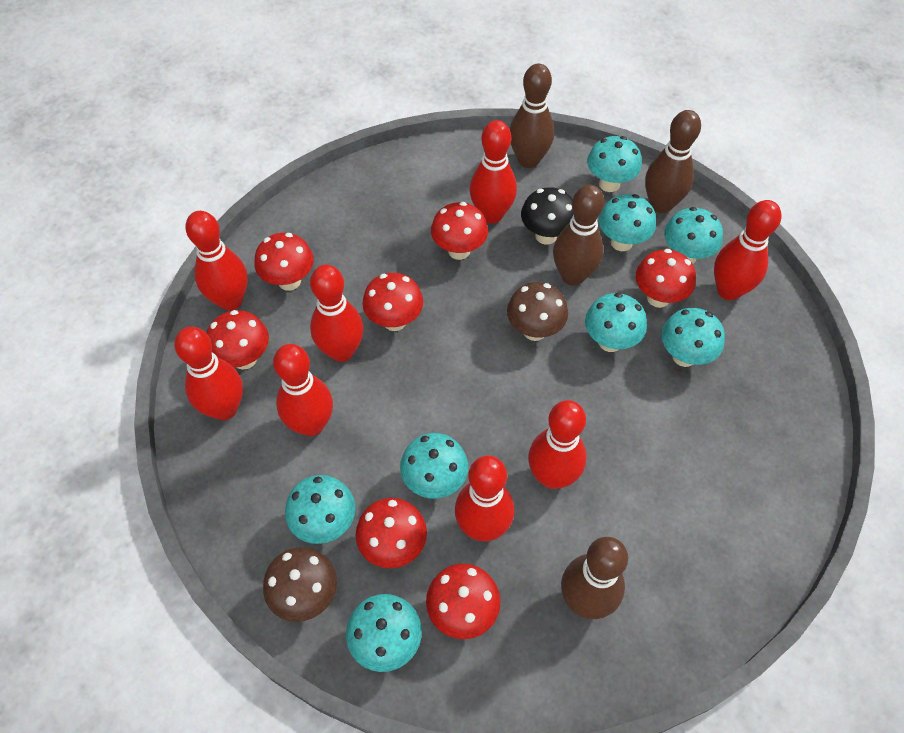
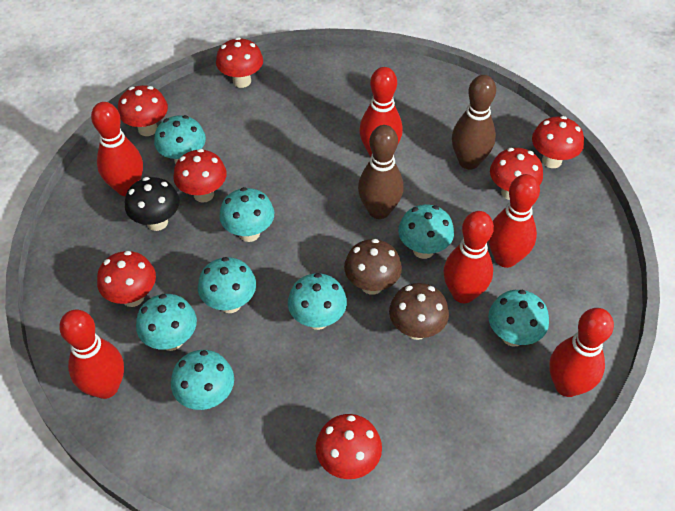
brown bowling pin: 4 -> 2
red bowling pin: 8 -> 6

